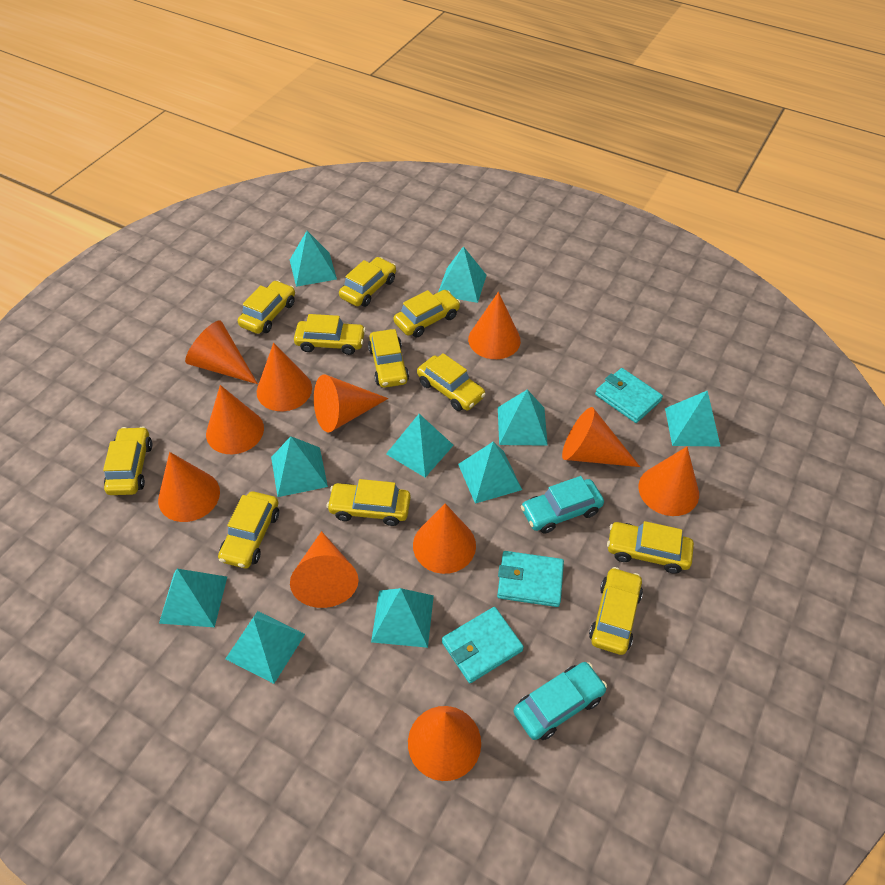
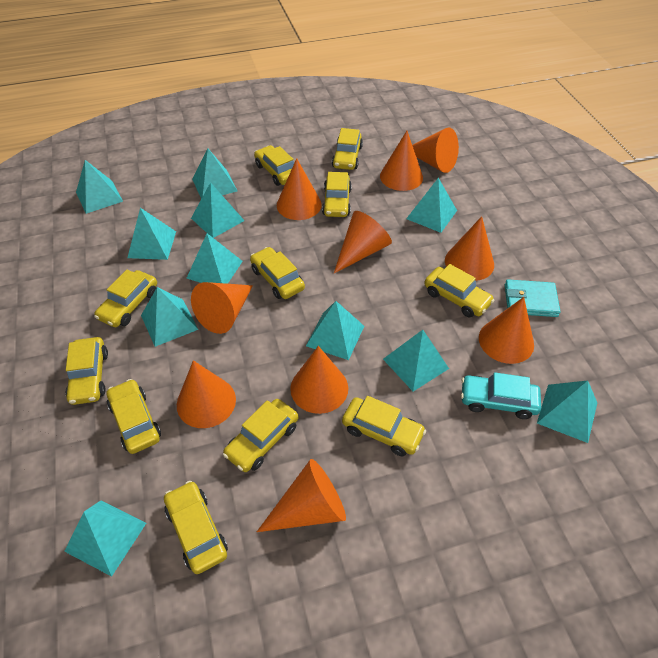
orange cone: 11 -> 10
turquoise car: 2 -> 1
turquoise pyramid: 10 -> 11
turquoise wallet: 3 -> 1

